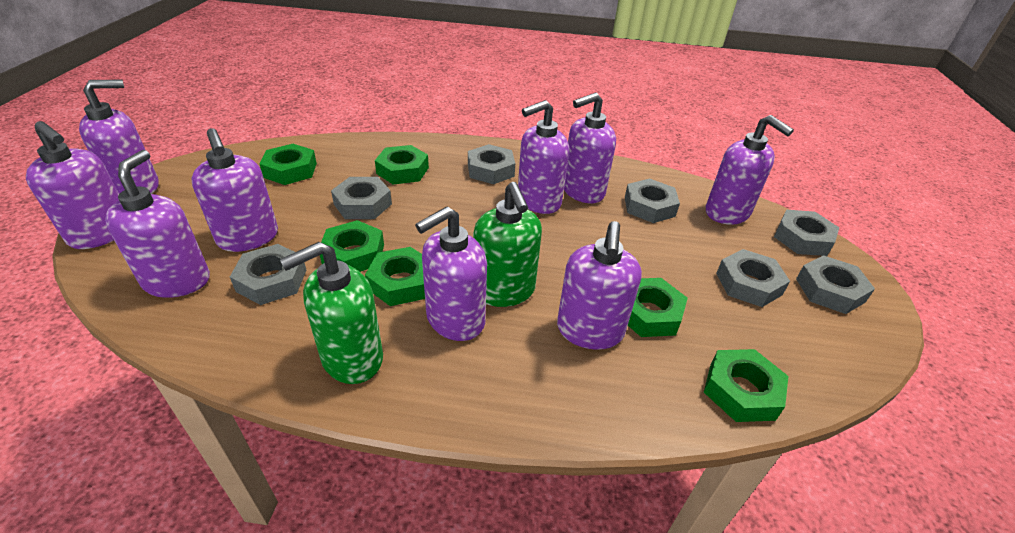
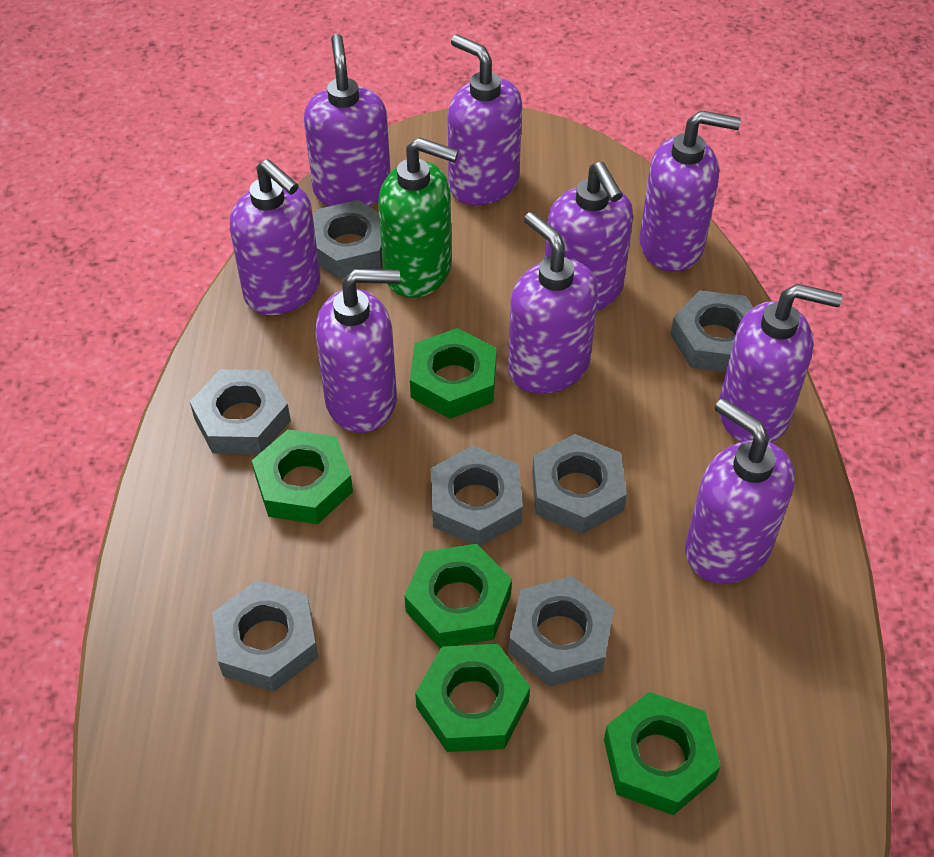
green nut: 6 -> 5
green soap dispenser: 2 -> 1

